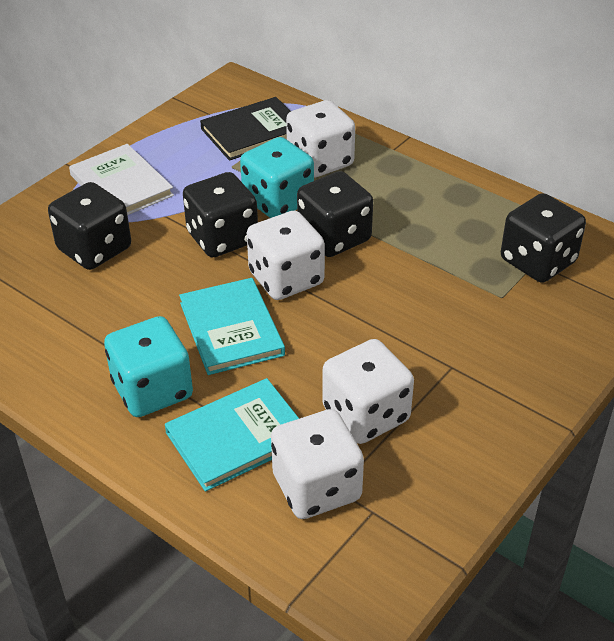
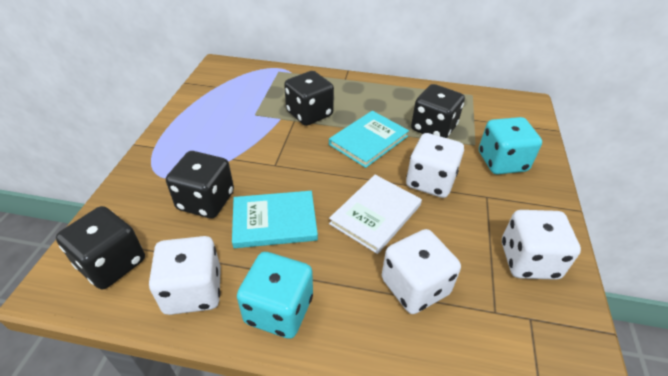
black book: 1 -> 0

